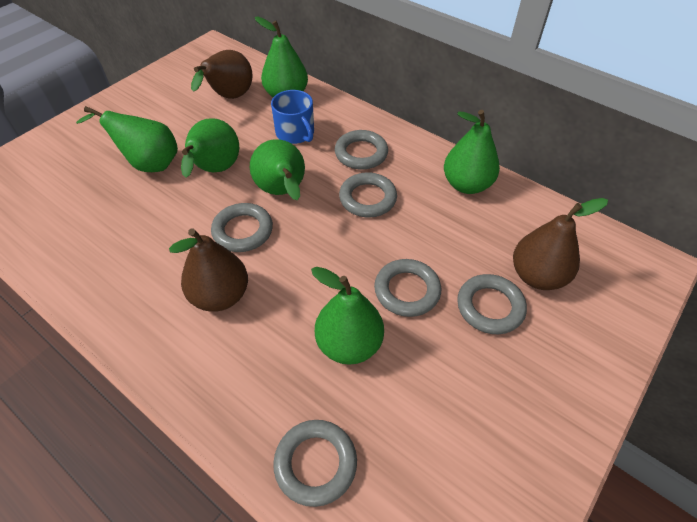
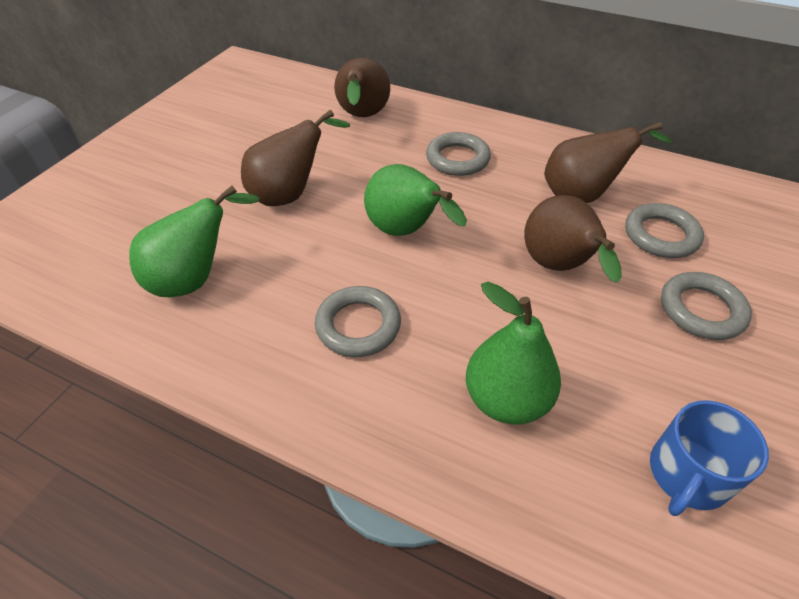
brown pear: 3 -> 4
green pear: 6 -> 3
grey ring: 6 -> 4

